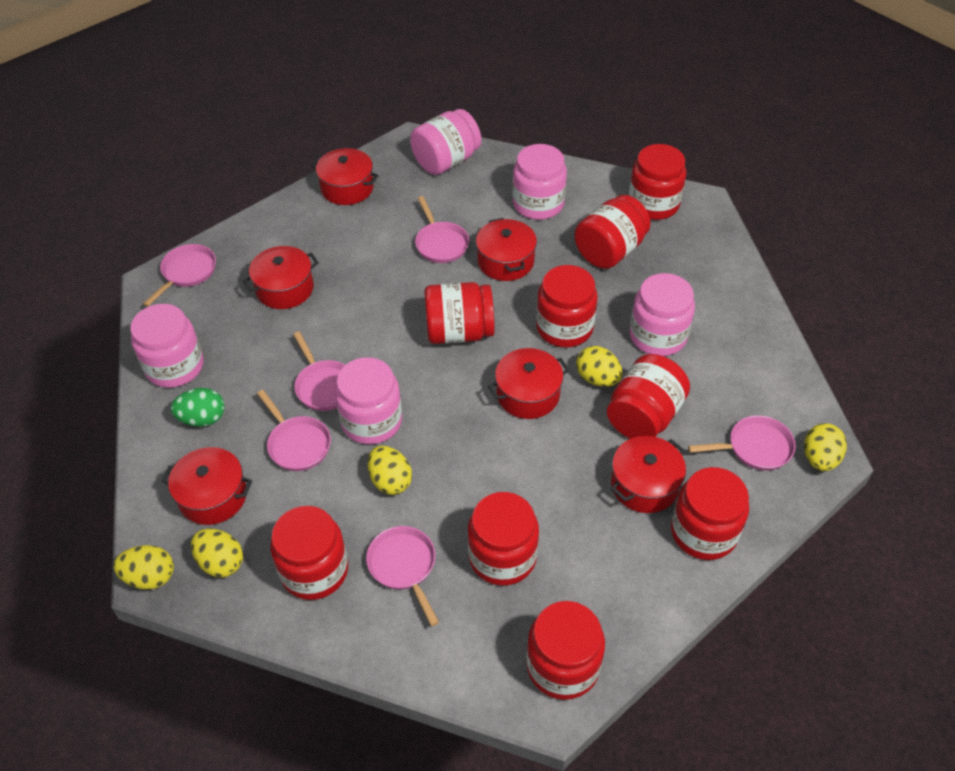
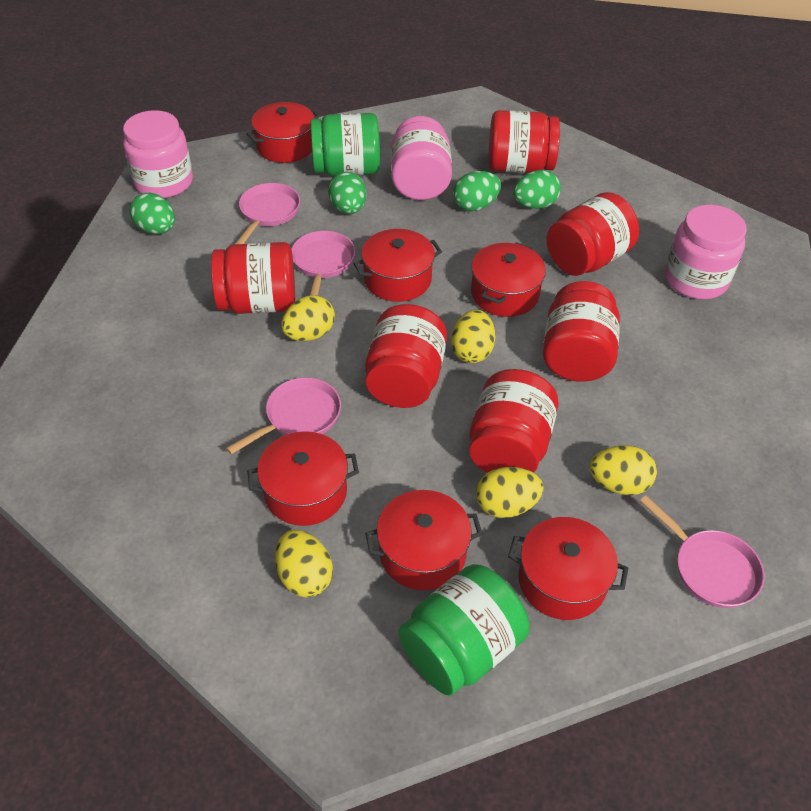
green egg: 1 -> 4
green jar: 0 -> 2
pink jar: 5 -> 3
pink pan: 6 -> 4
red jar: 9 -> 6

